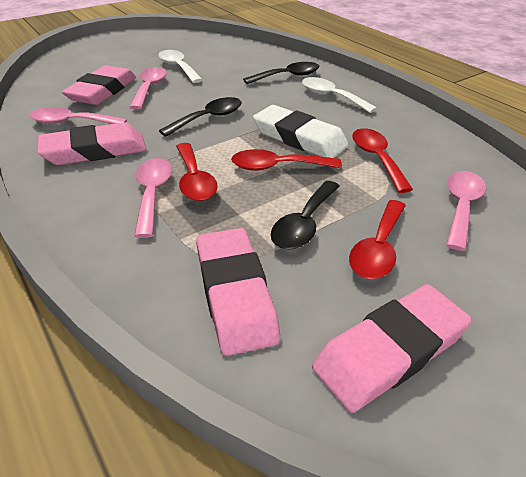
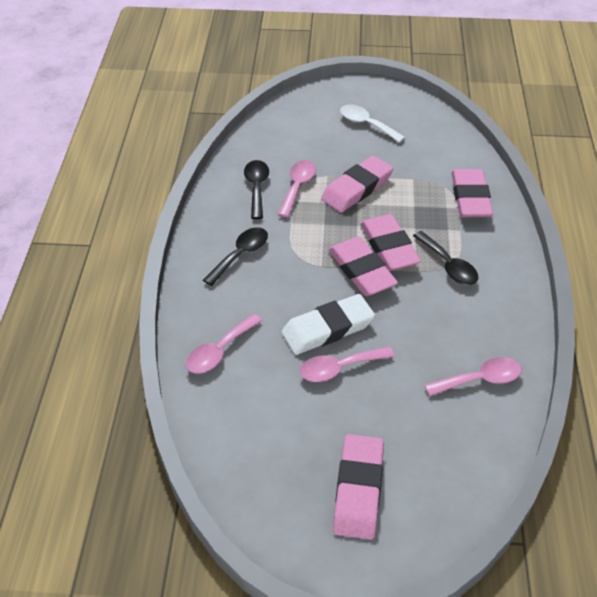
pink eraser: 4 -> 5
red spoon: 4 -> 0
white spoon: 2 -> 1

